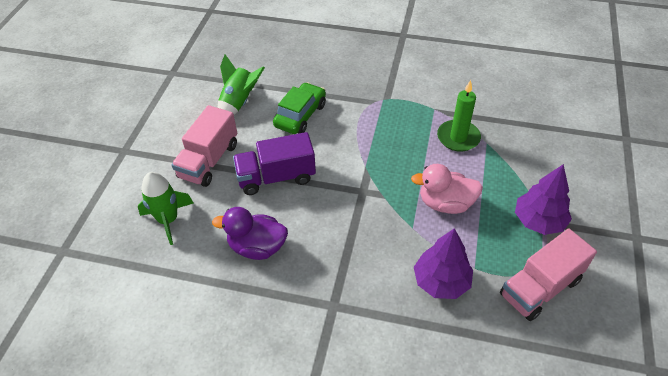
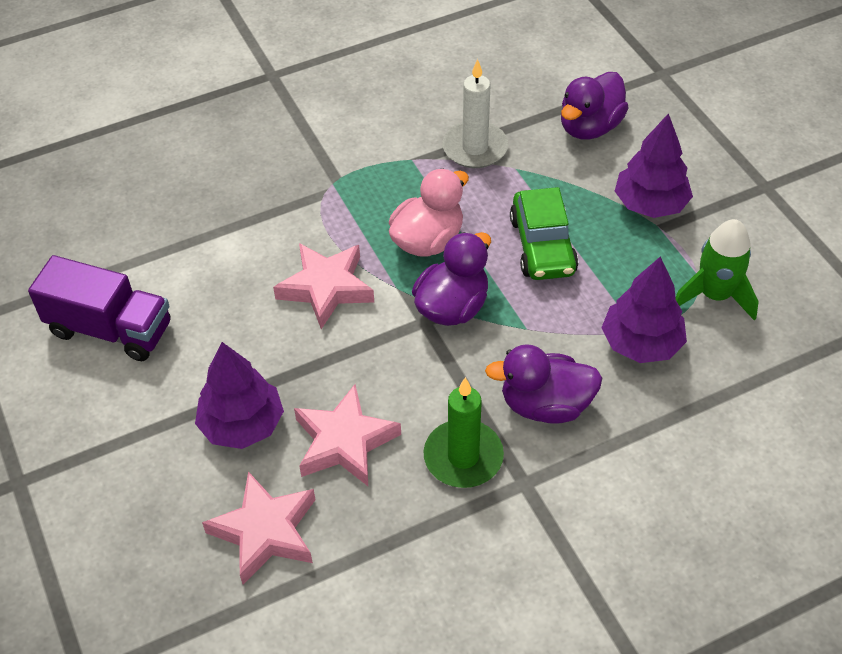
green rocket: 2 -> 1
pink star: 0 -> 3
pink truck: 2 -> 0
purple duck: 1 -> 3
purple tree: 2 -> 3
white candle: 0 -> 1

